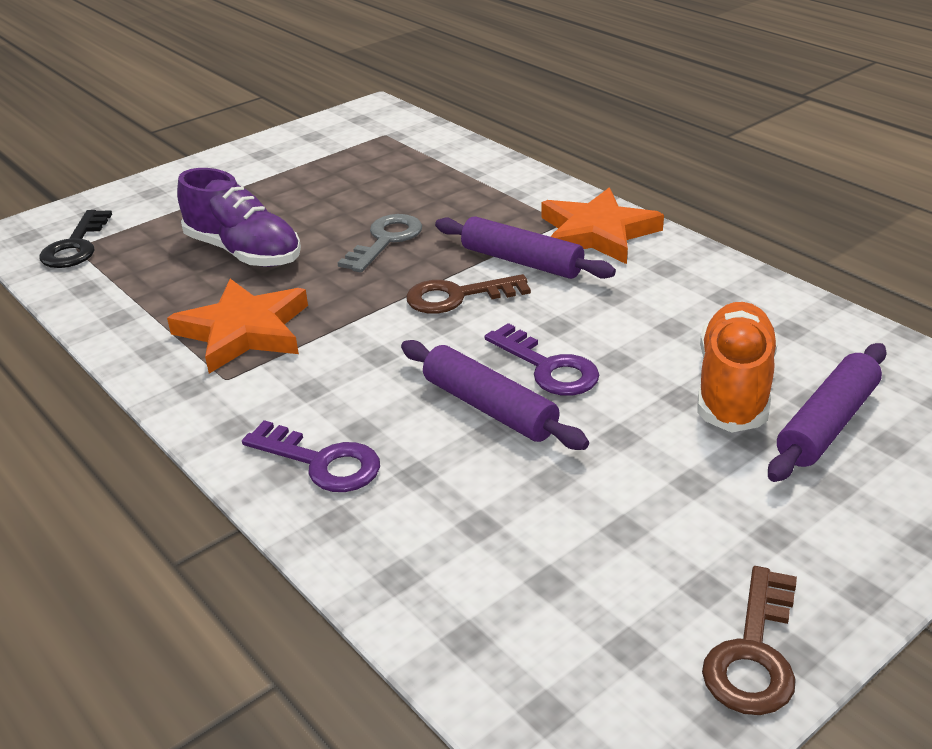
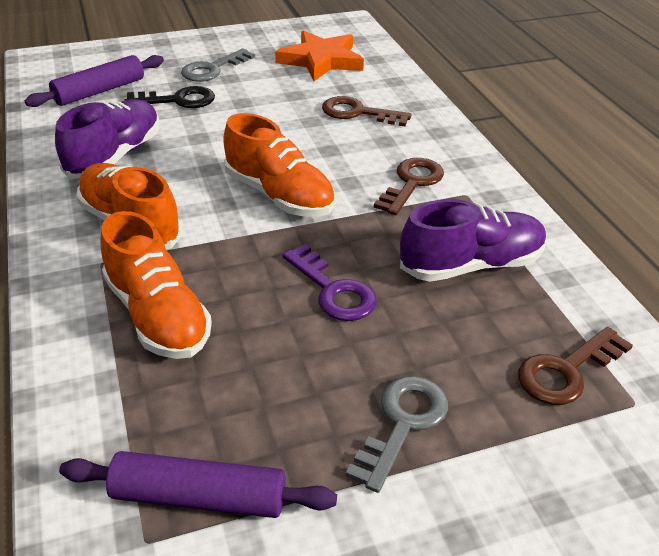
brown key: 2 -> 3
grey key: 1 -> 2
orange shoe: 1 -> 3
orange star: 2 -> 1
purple key: 2 -> 1
purple rolling pin: 3 -> 2
purple shoe: 1 -> 2

